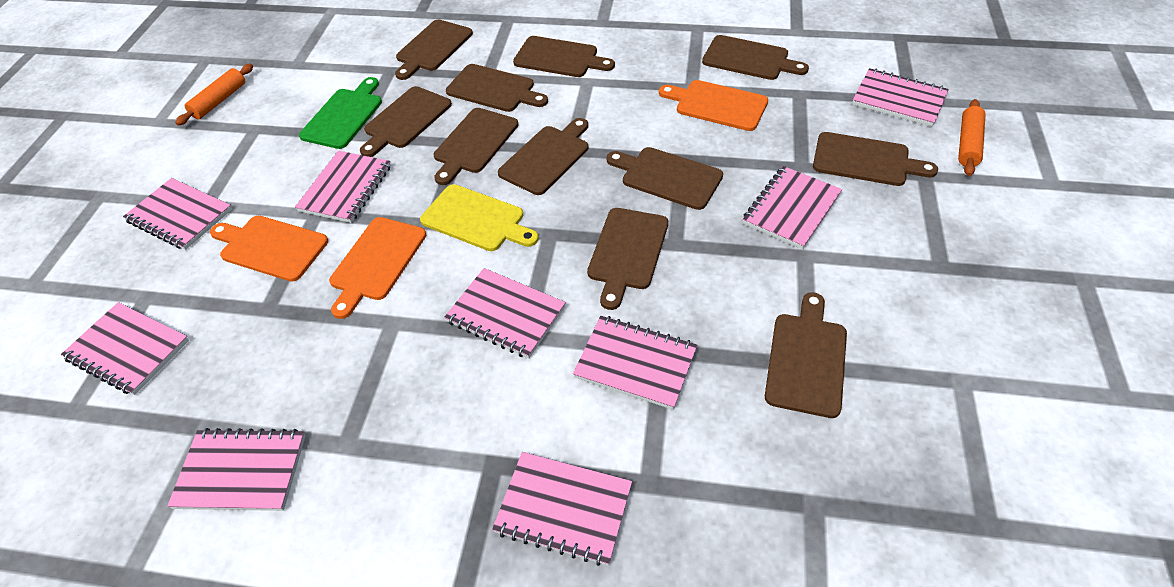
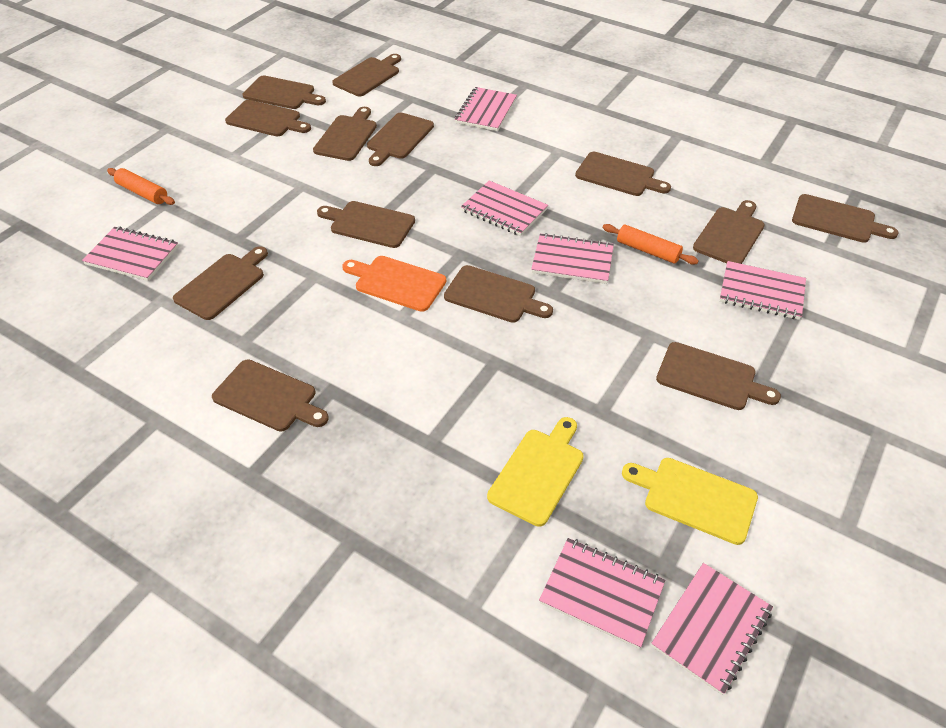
brown cutting board: 11 -> 13
green cutting board: 1 -> 0
orange cutting board: 3 -> 1
pink notebook: 9 -> 7
yellow cutting board: 1 -> 2

